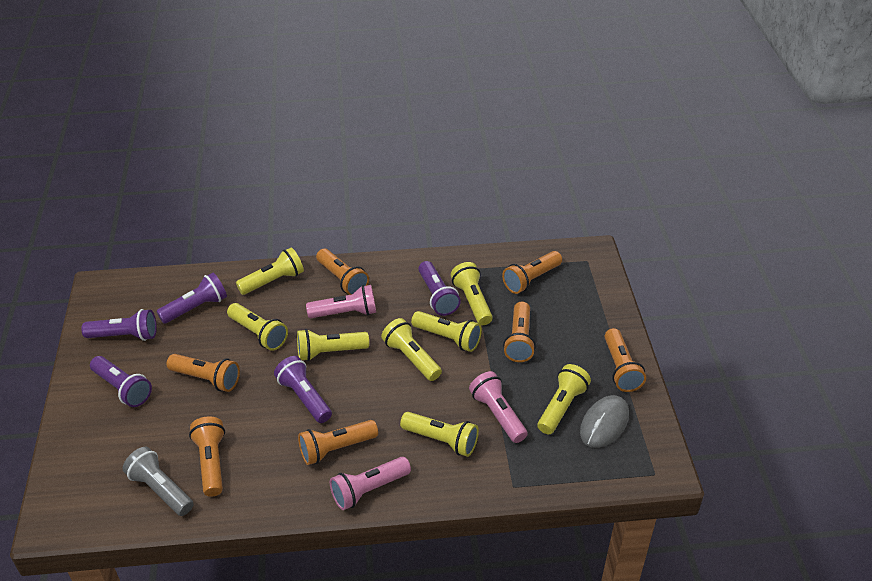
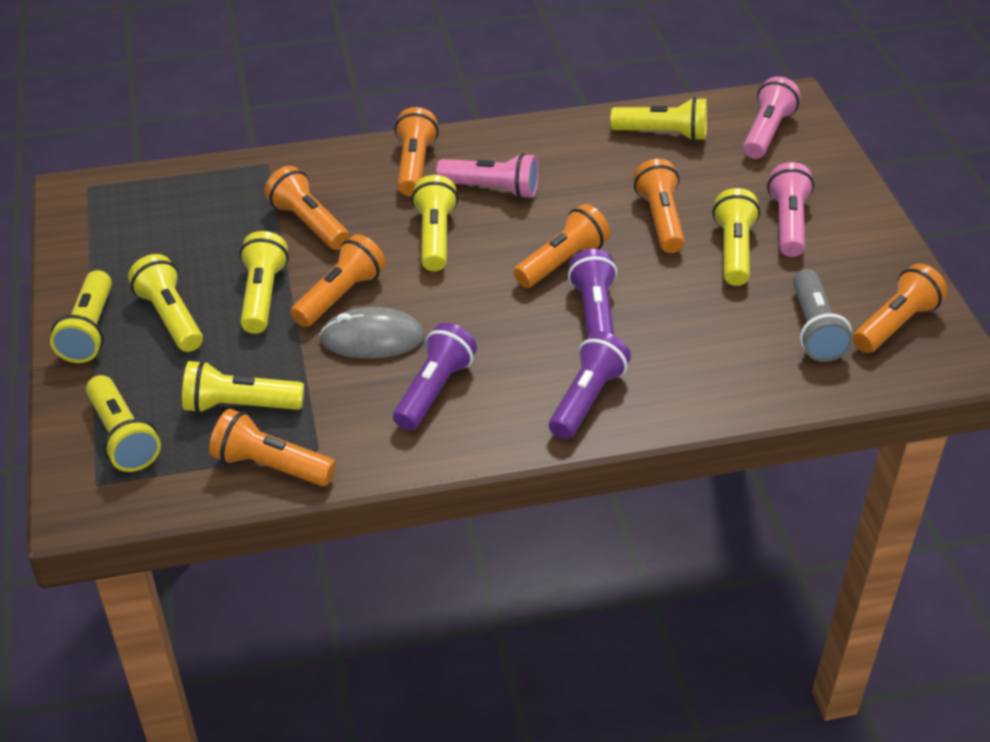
purple flashlight: 5 -> 3

